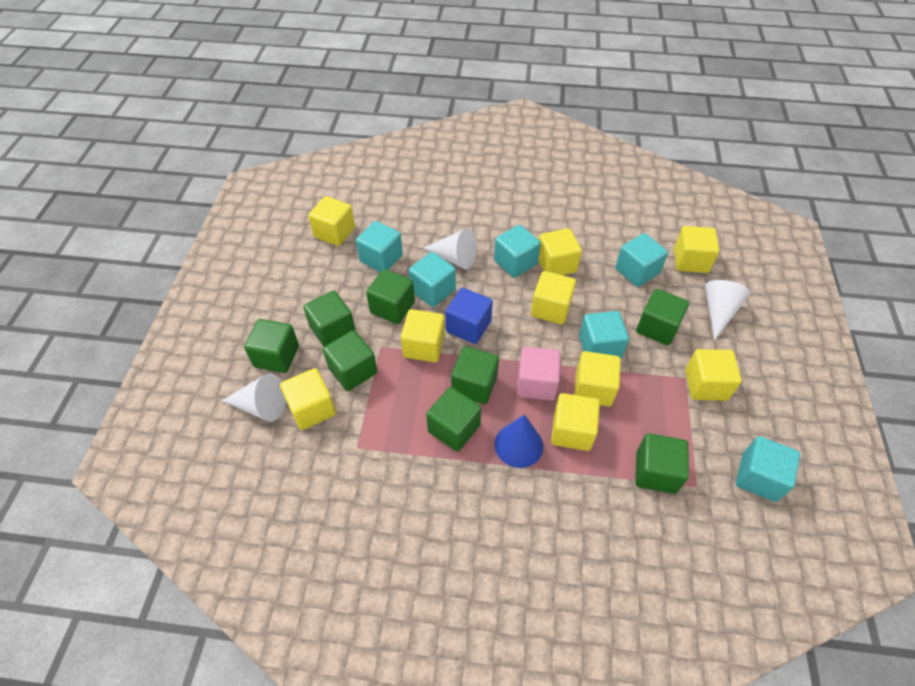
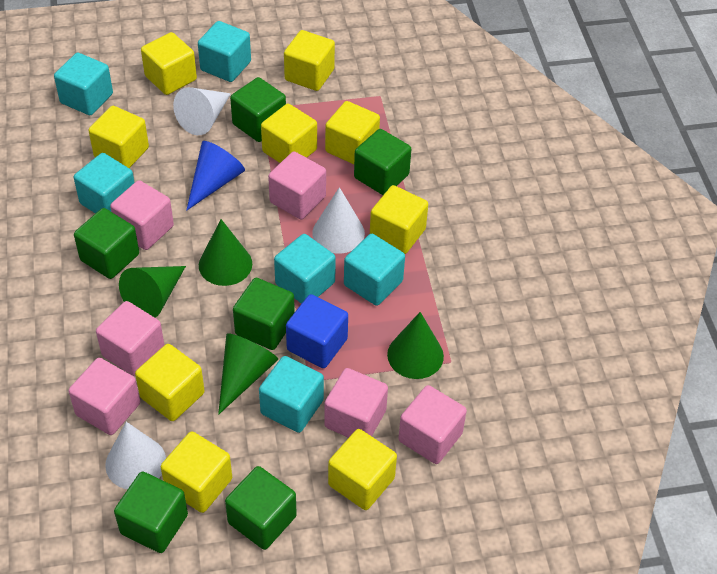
green cone: 0 -> 4
green cube: 8 -> 6
pink cube: 1 -> 6

